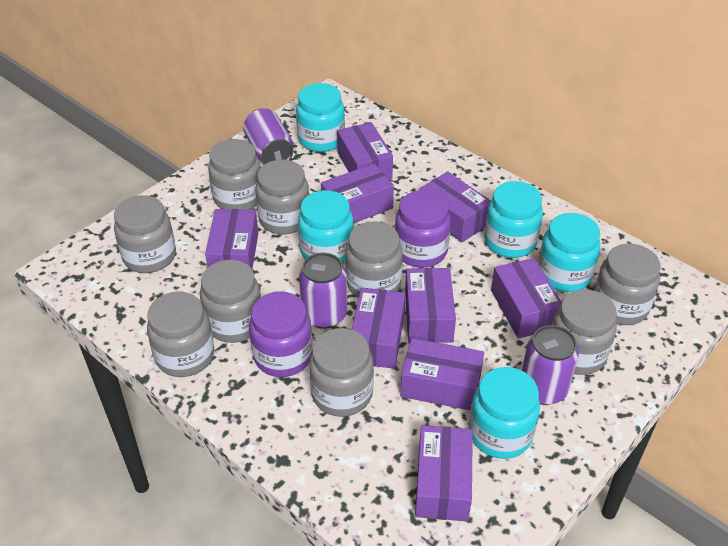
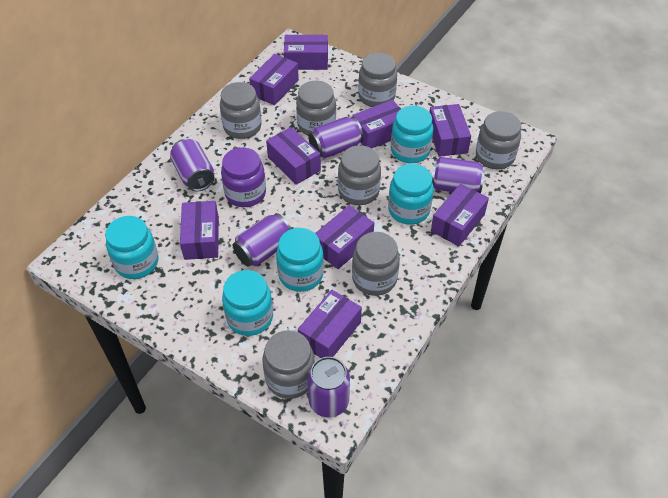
grey jar: 9 -> 7
purple can: 3 -> 5
purple jar: 2 -> 1

